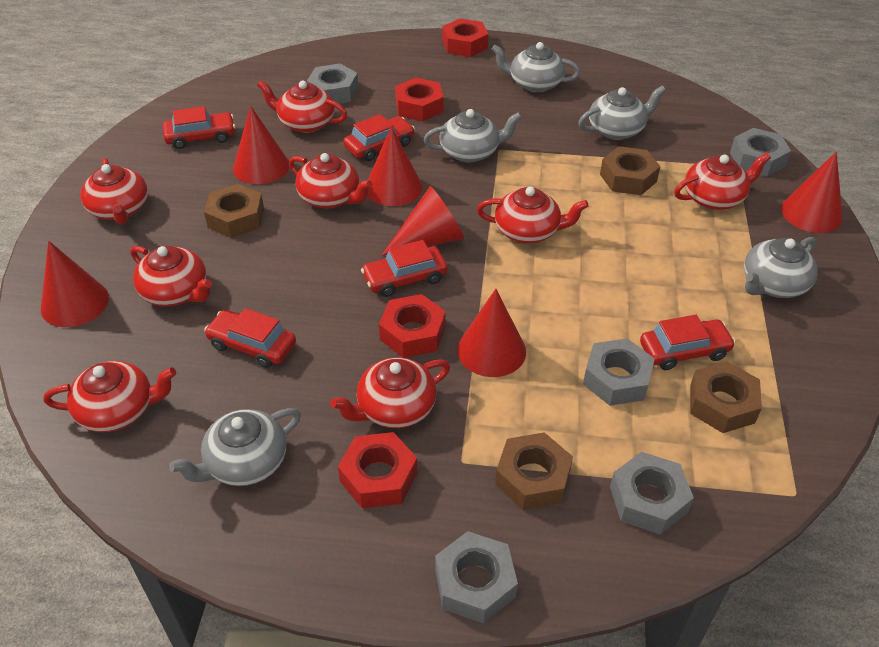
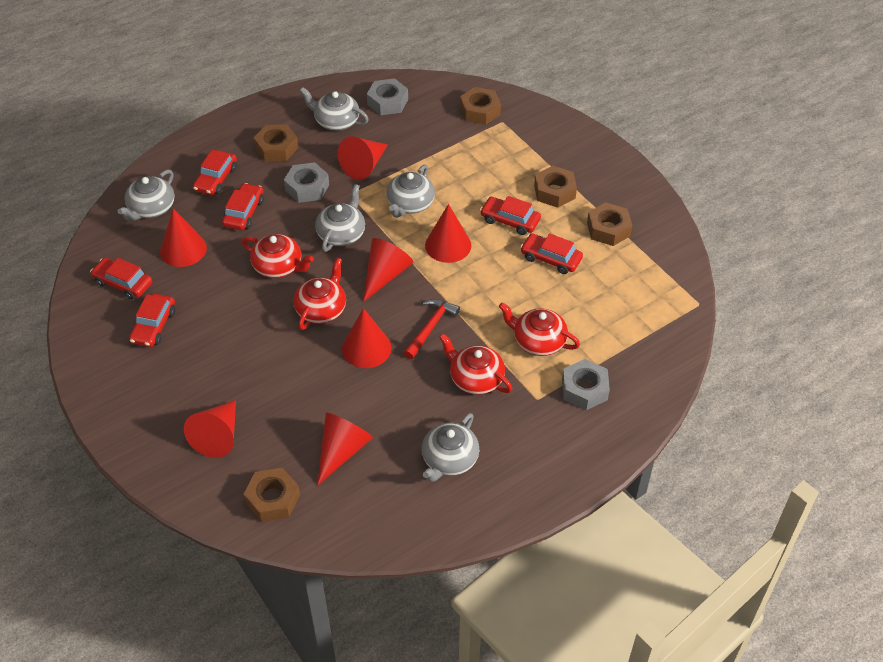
brown nut: 4 -> 5
grey nut: 5 -> 3
red car: 5 -> 6
red cone: 6 -> 7
red hammer: 0 -> 1
red nut: 4 -> 0
red teapot: 8 -> 4

